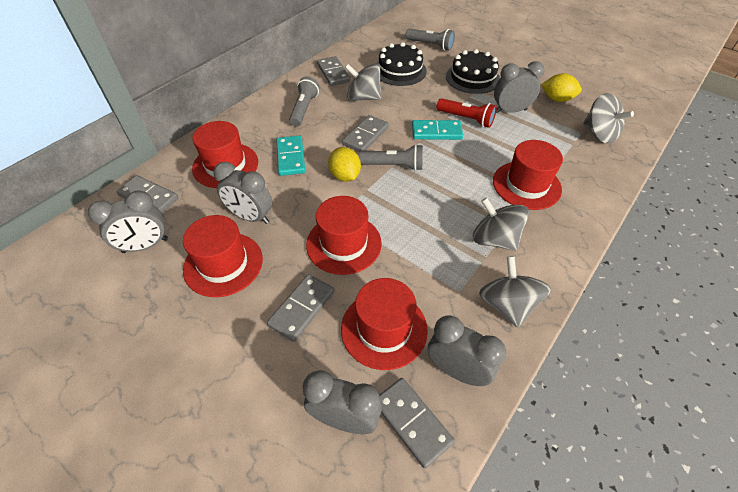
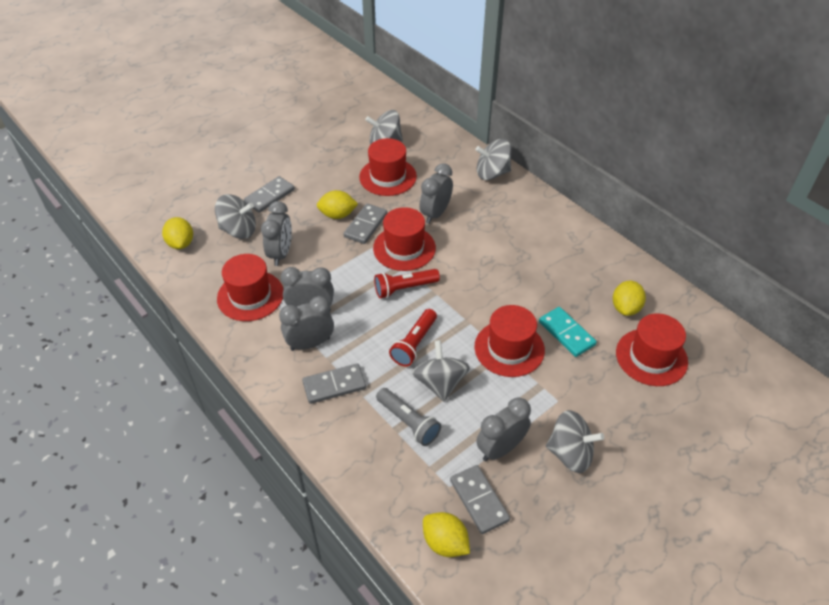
black cake: 2 -> 0
grey domino: 5 -> 4
grey flashlight: 3 -> 1
grey spinning top: 4 -> 5
red flashlight: 1 -> 2
turquoise domino: 2 -> 1
yellow lemon: 2 -> 4

